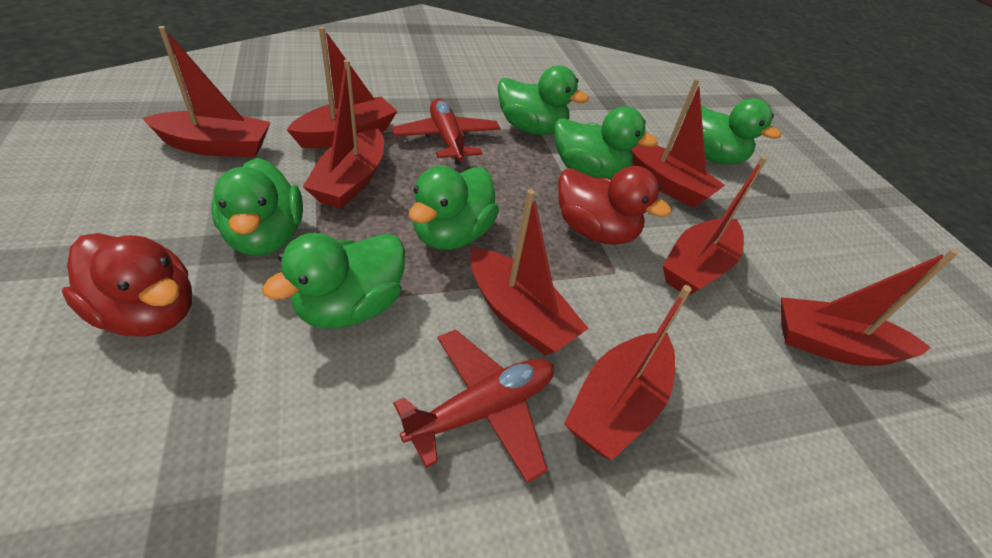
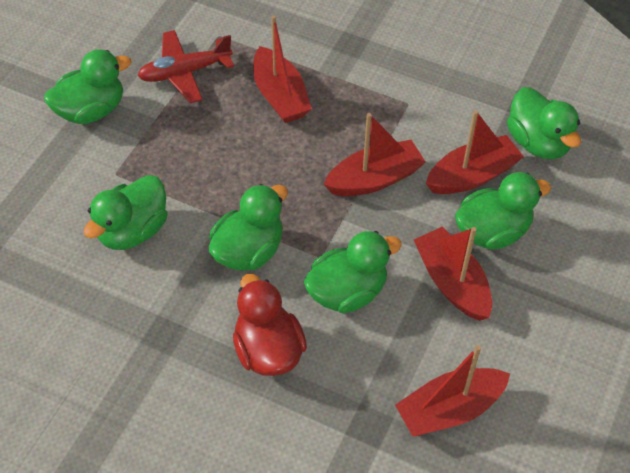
red boat: 8 -> 5
red duck: 2 -> 1
red plane: 2 -> 1

